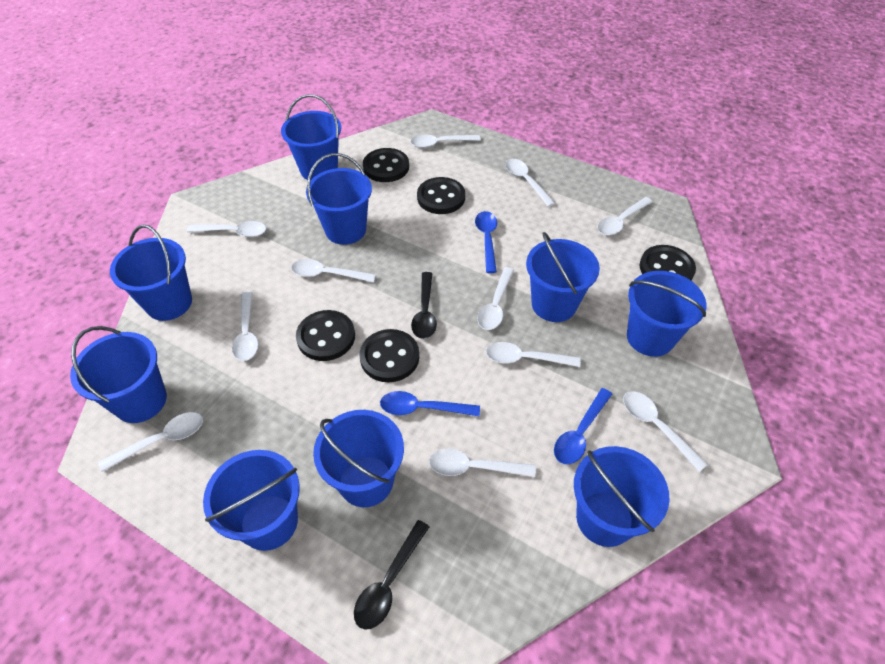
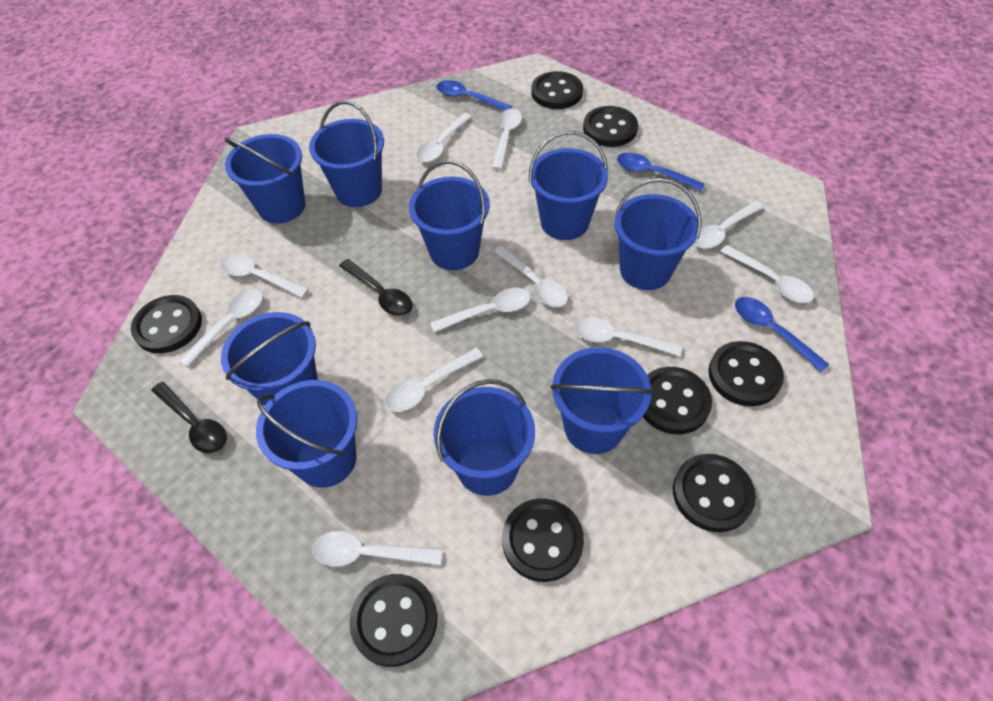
black button: 5 -> 8

